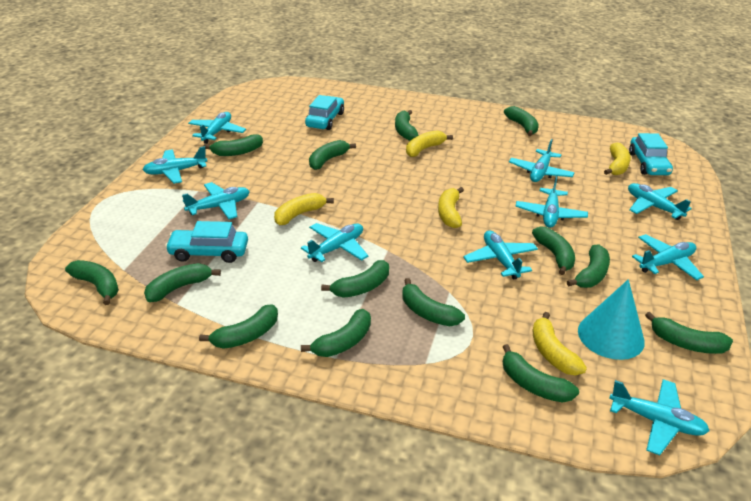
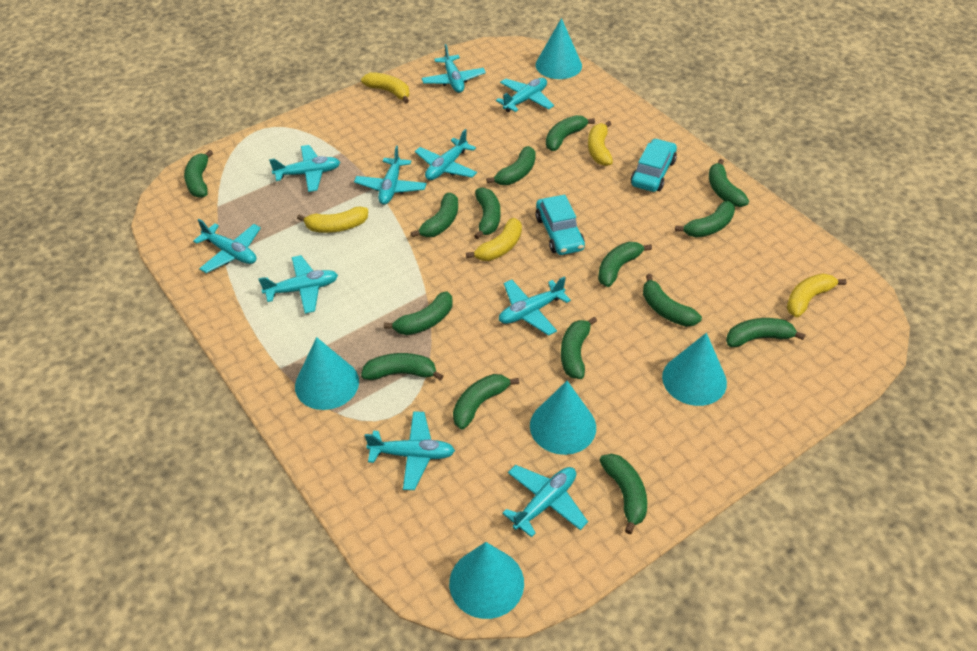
green banana: 14 -> 15
turquoise car: 3 -> 2
turquoise cone: 1 -> 5

